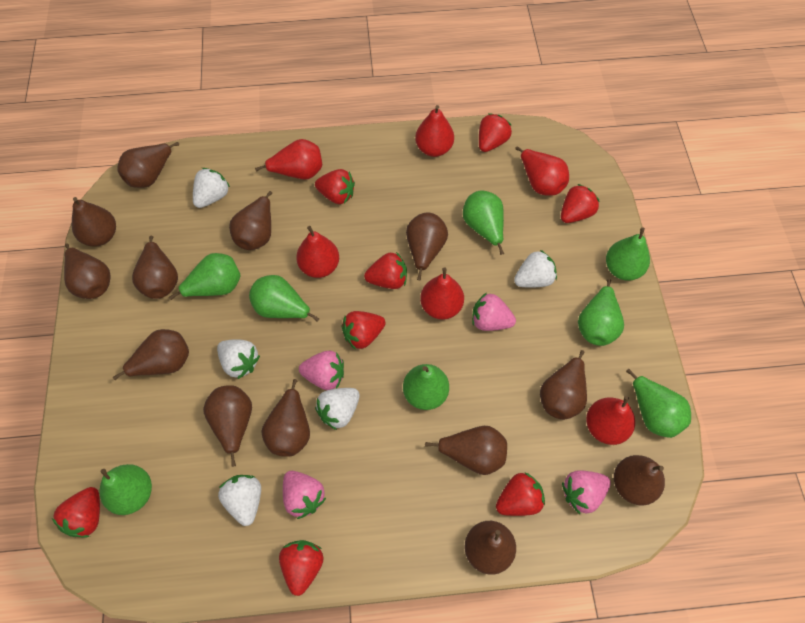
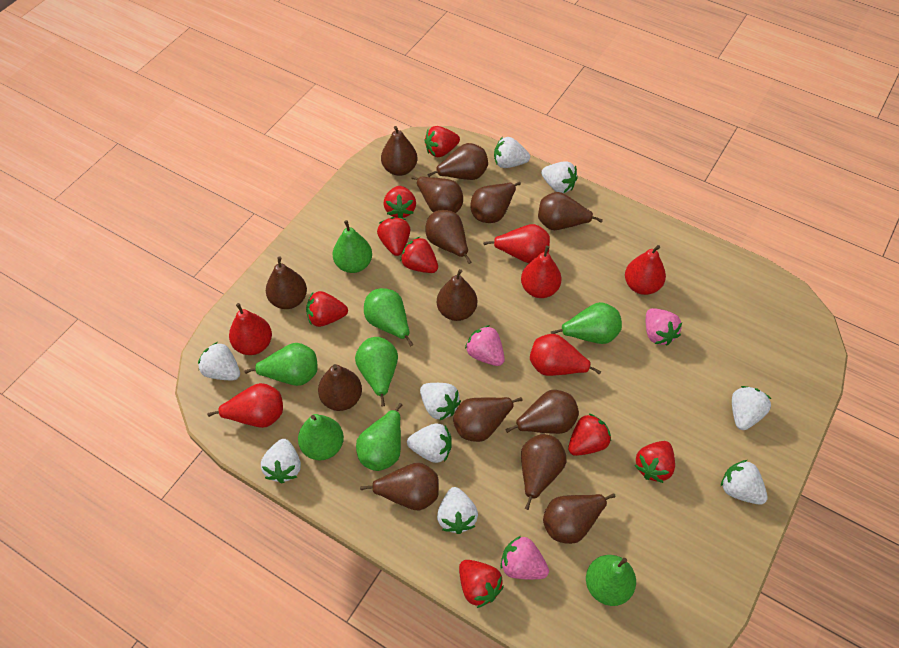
brown pear: 13 -> 14
pink strawberry: 4 -> 3
white strawberry: 5 -> 9

